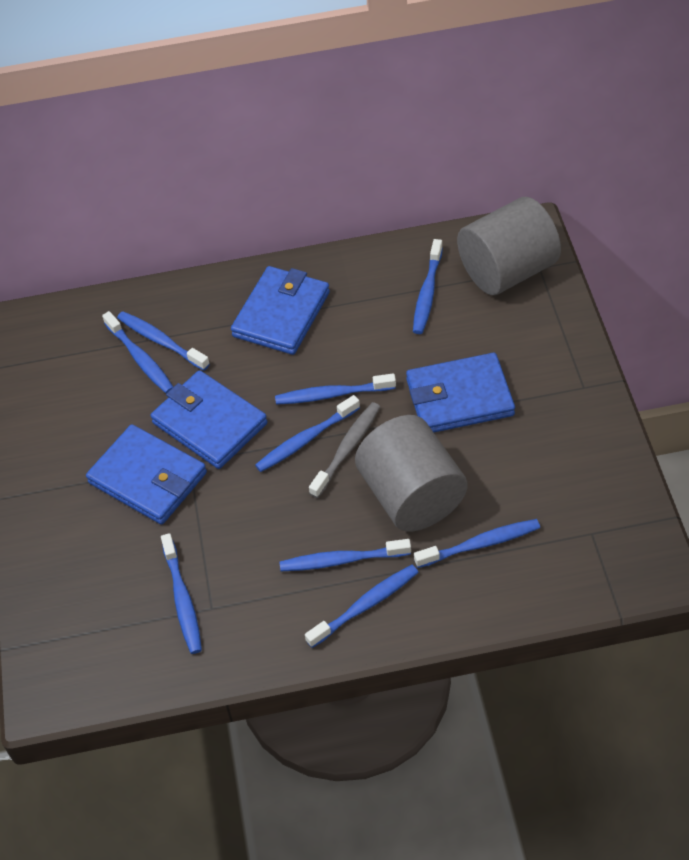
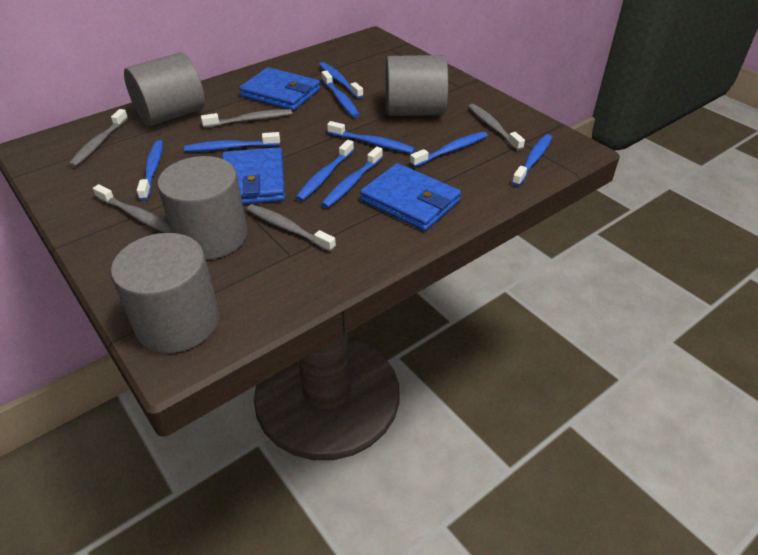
blue wallet: 4 -> 3
grey cylinder: 2 -> 4
grey toothbrush: 1 -> 5

